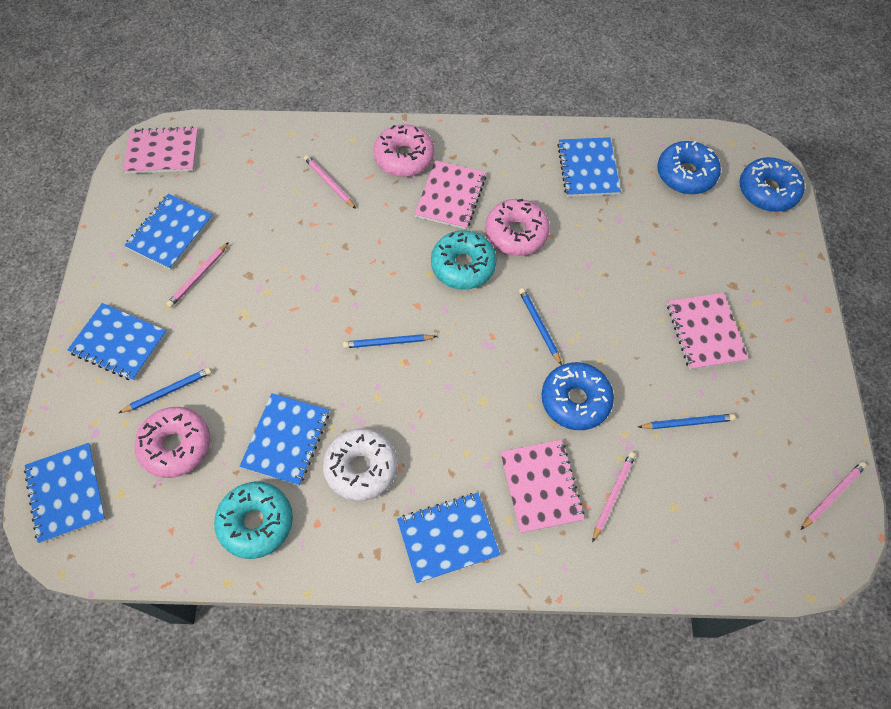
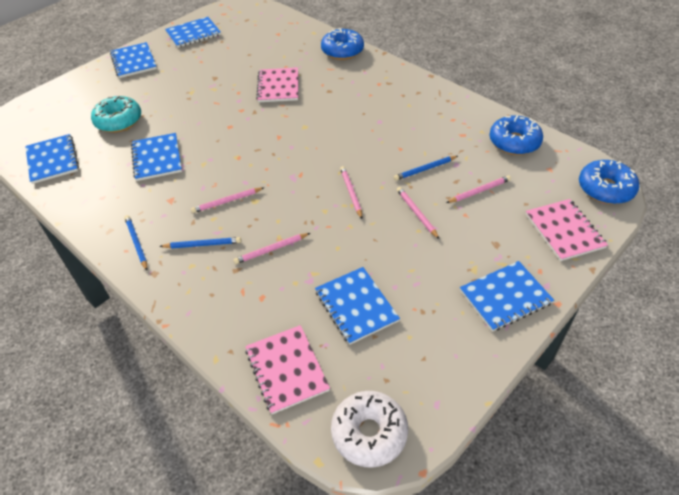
blue pencil: 4 -> 3
pink donut: 3 -> 0
pink notebook: 4 -> 3
pink pencil: 4 -> 5
turquoise donut: 2 -> 1

